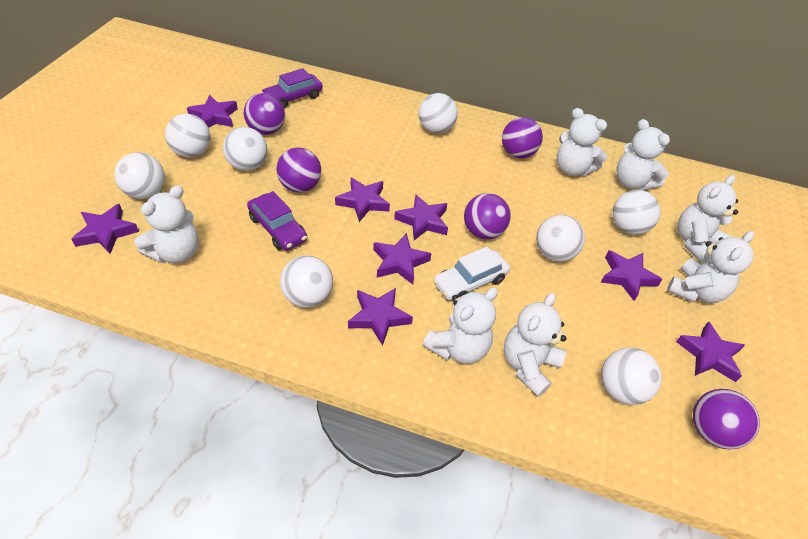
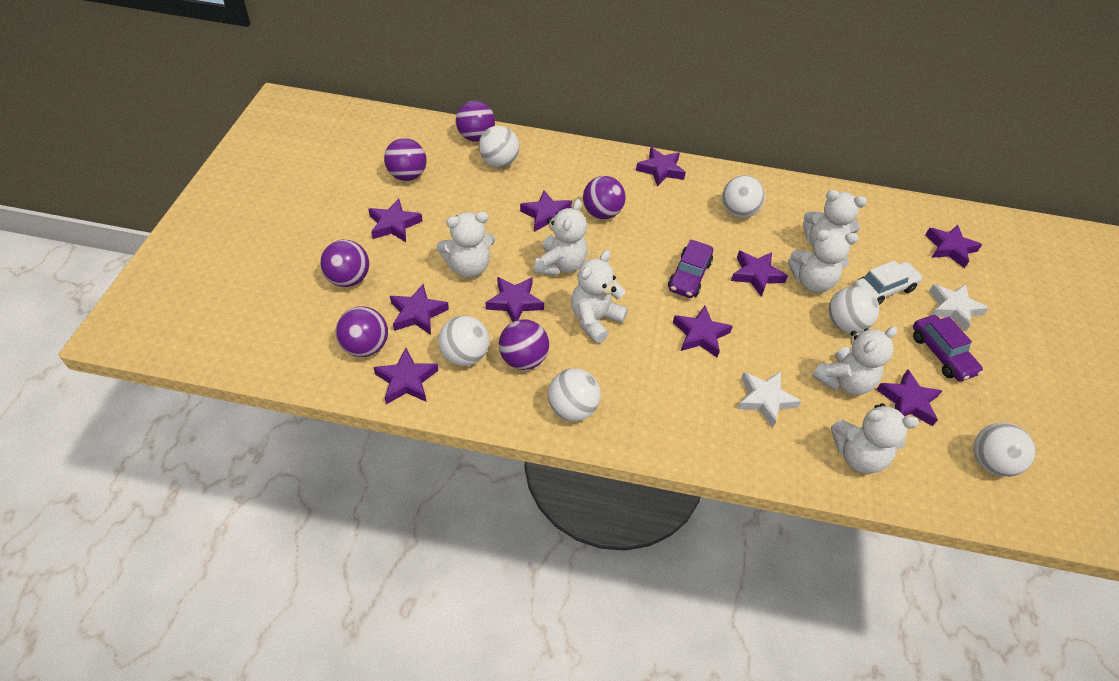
purple ball: 5 -> 6
purple star: 8 -> 10
white ball: 8 -> 6
white star: 0 -> 2

